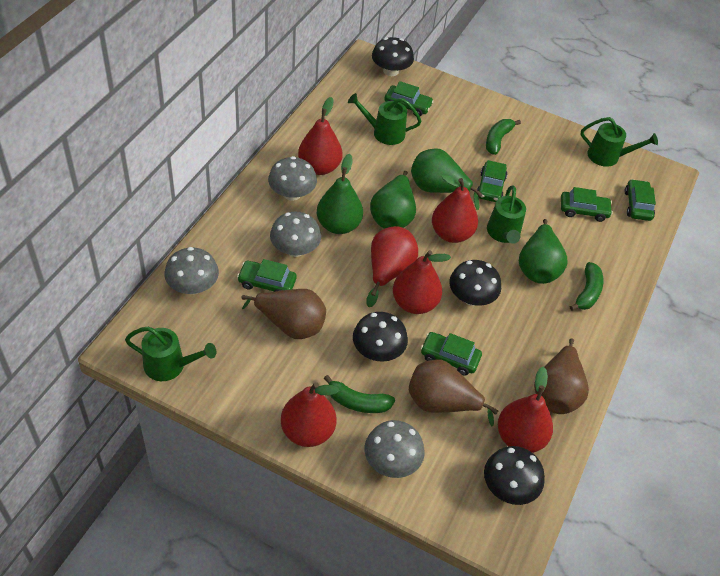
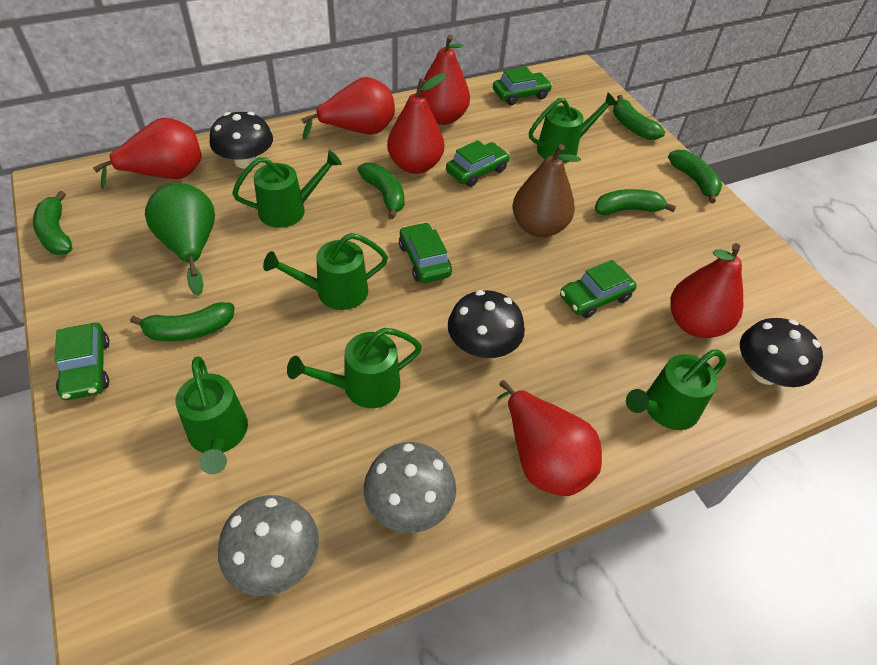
black mushroom: 4 -> 3
brown pear: 3 -> 1
green banana: 3 -> 6
green car: 6 -> 5
green pear: 4 -> 1
green watering can: 4 -> 6
grey mushroom: 4 -> 2

